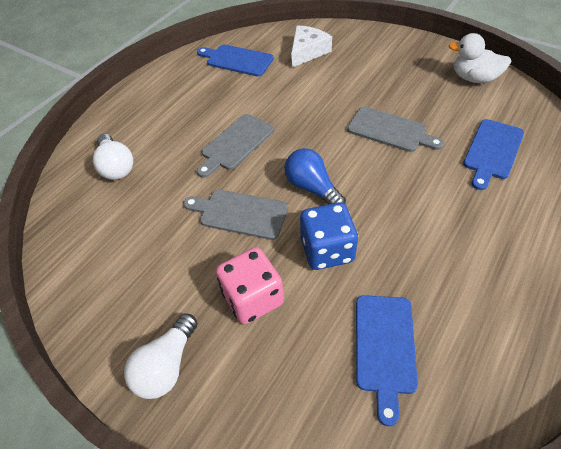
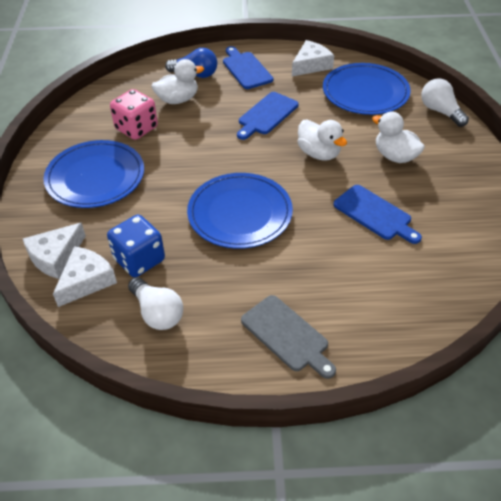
blue plate: 0 -> 3
grey cutting board: 3 -> 1
white cheese: 1 -> 3
white duck: 1 -> 3

